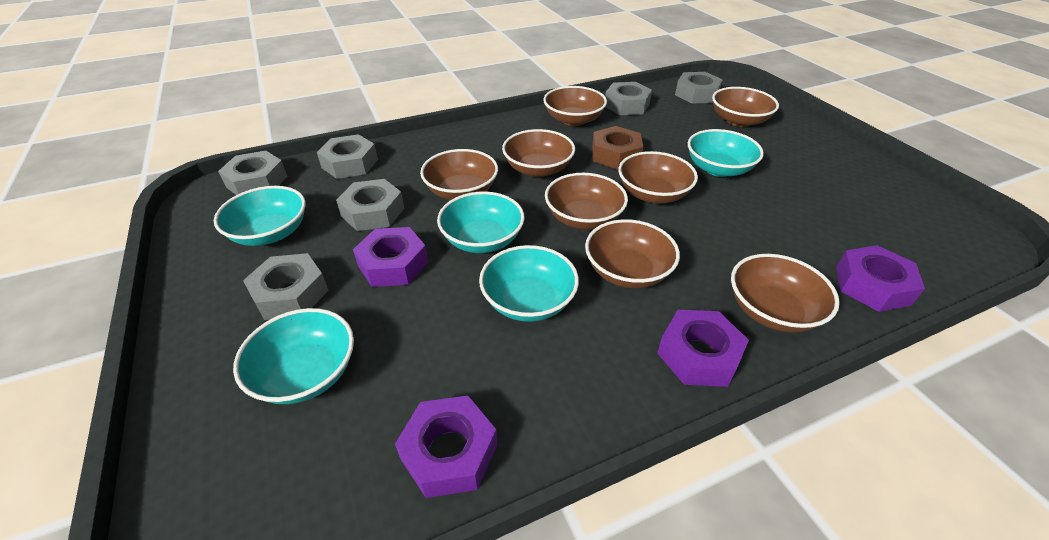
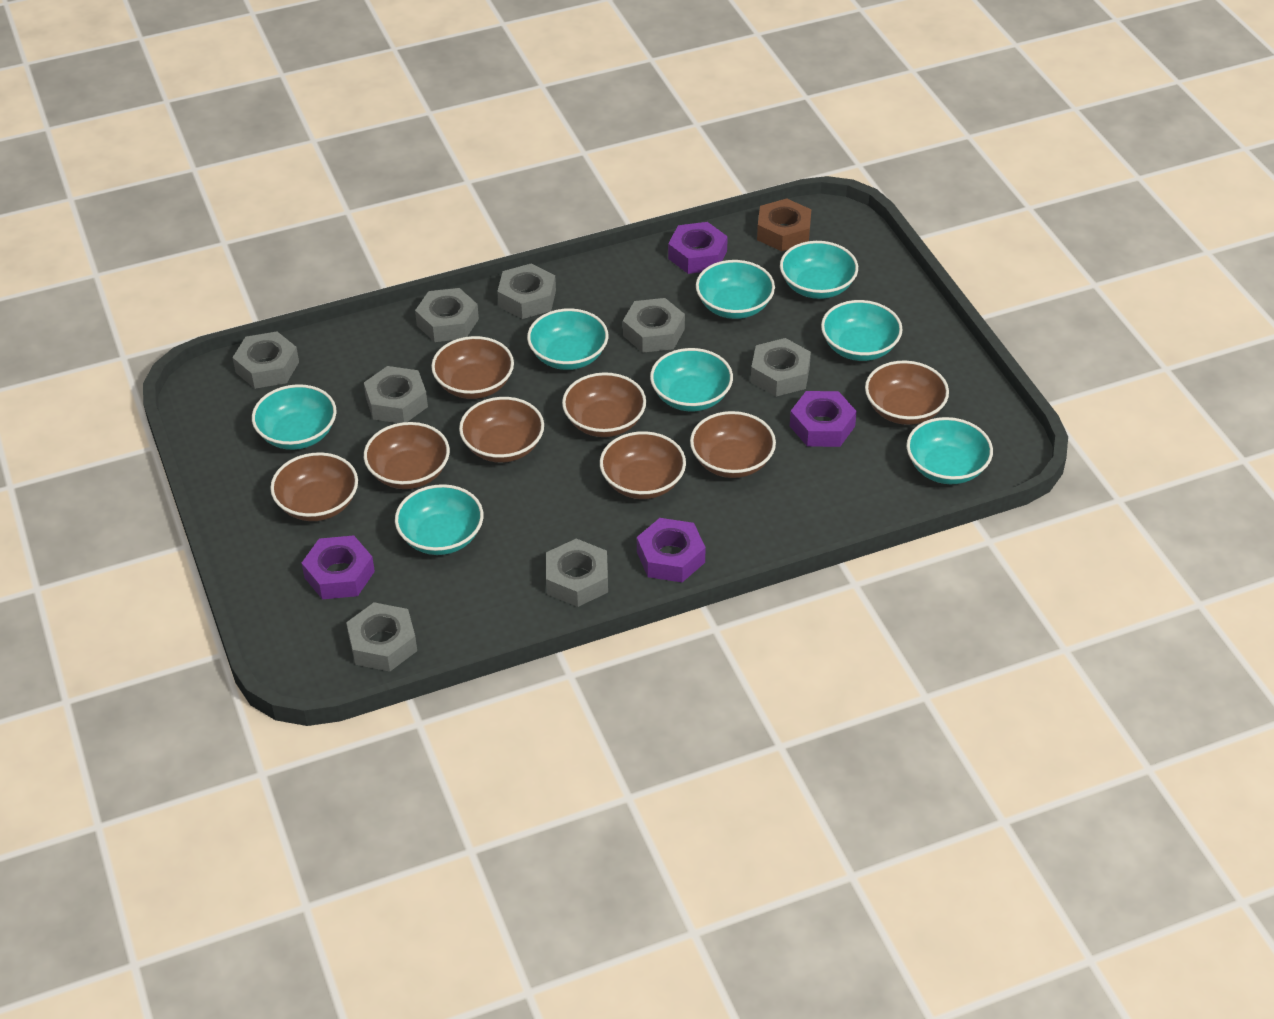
grey nut: 6 -> 8
turquoise bowl: 5 -> 8

